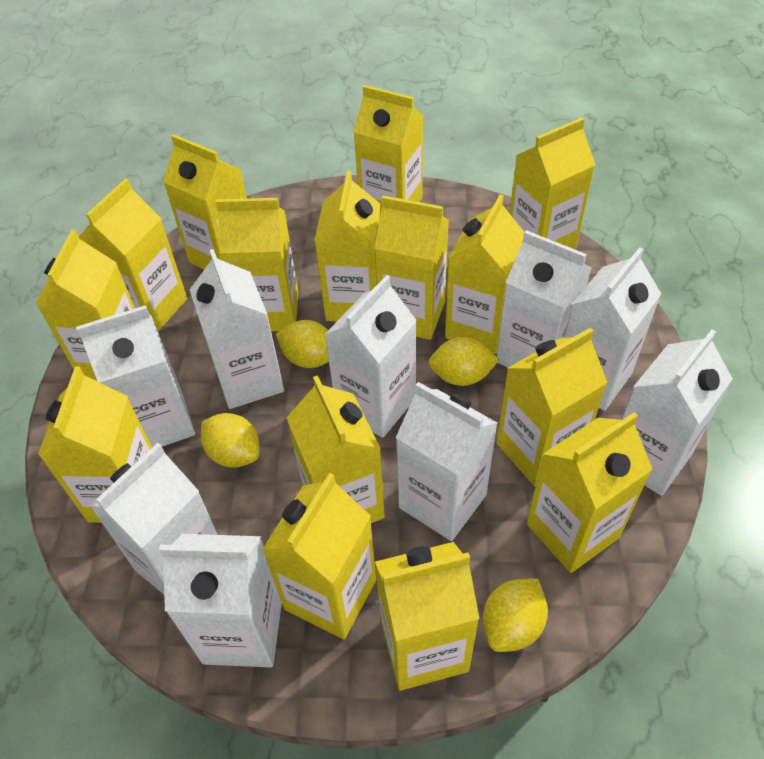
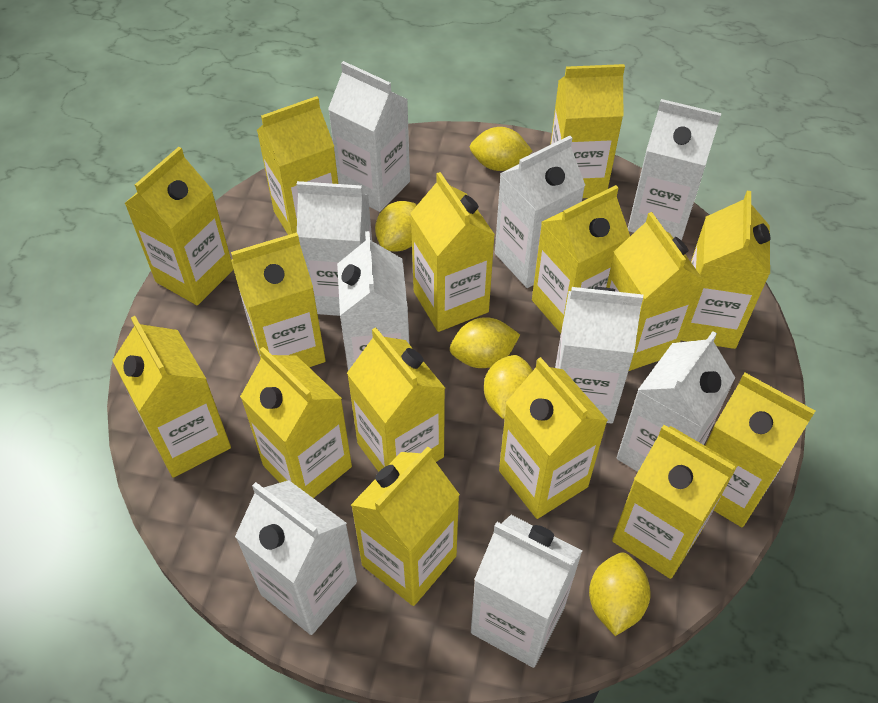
yellow lemon: 4 -> 5

